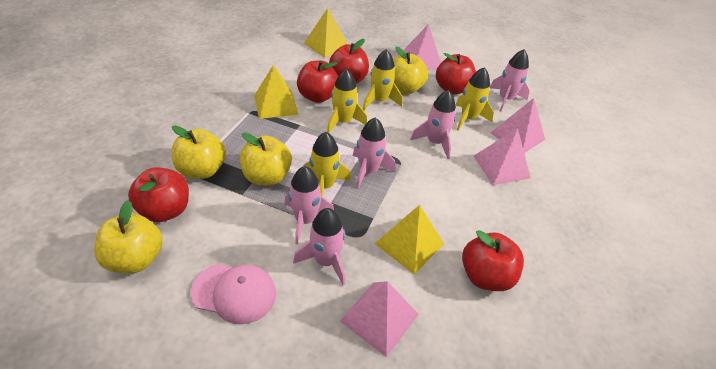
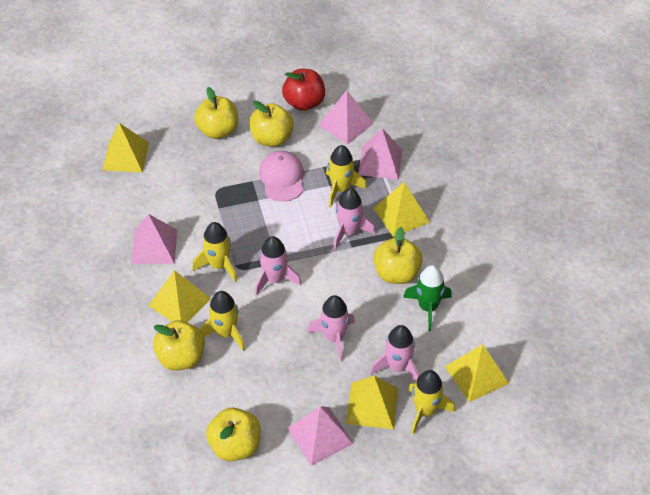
green rocket: 0 -> 1
pink rocket: 5 -> 4
red apple: 5 -> 1
yellow apple: 4 -> 5
yellow pyramid: 3 -> 5

